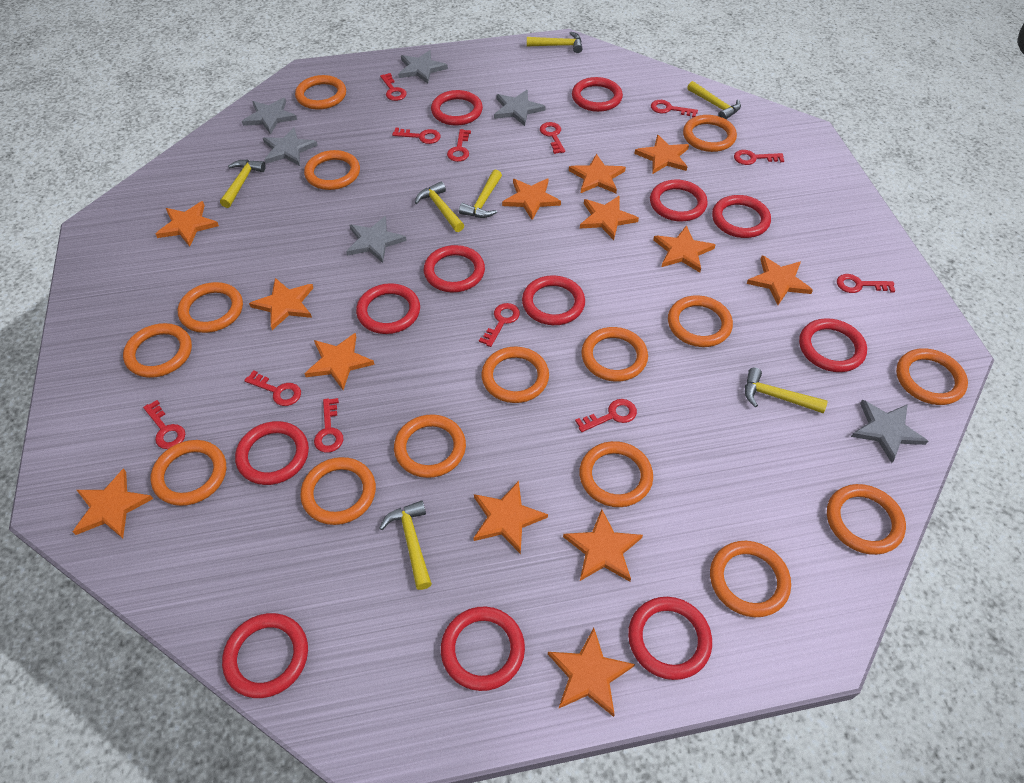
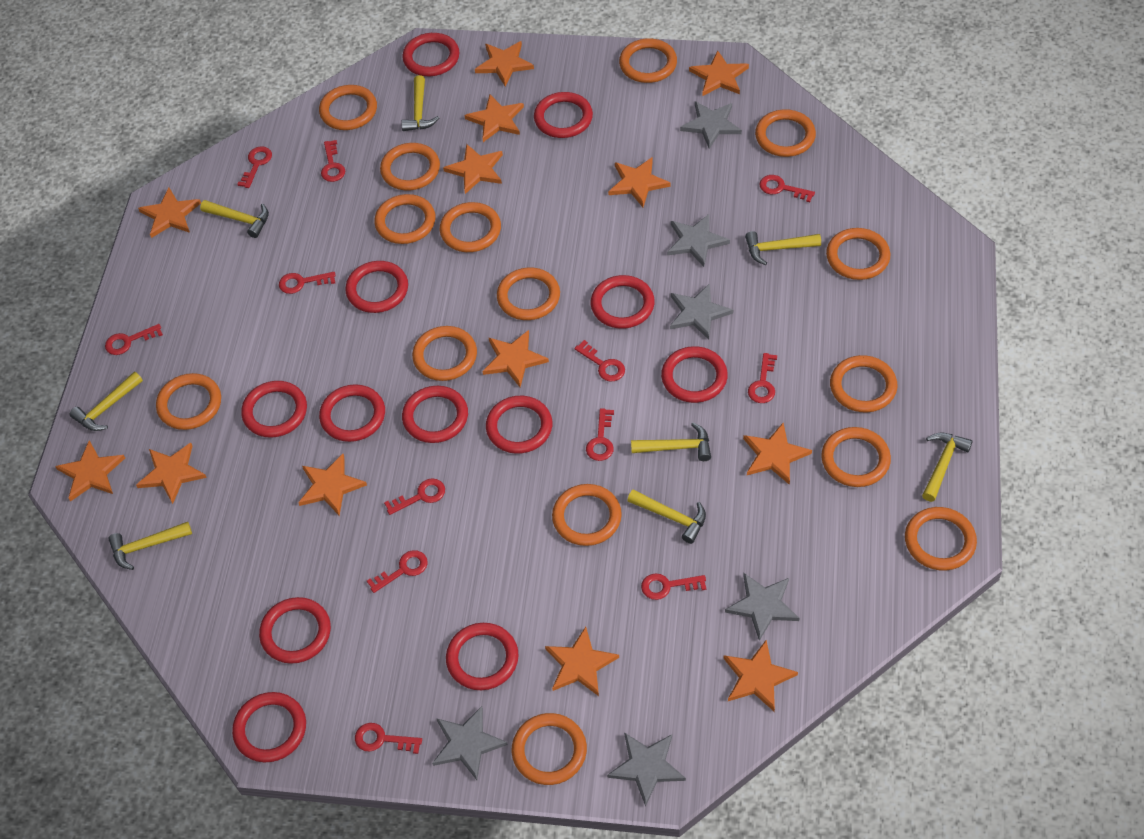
yellow hammer: 7 -> 8

